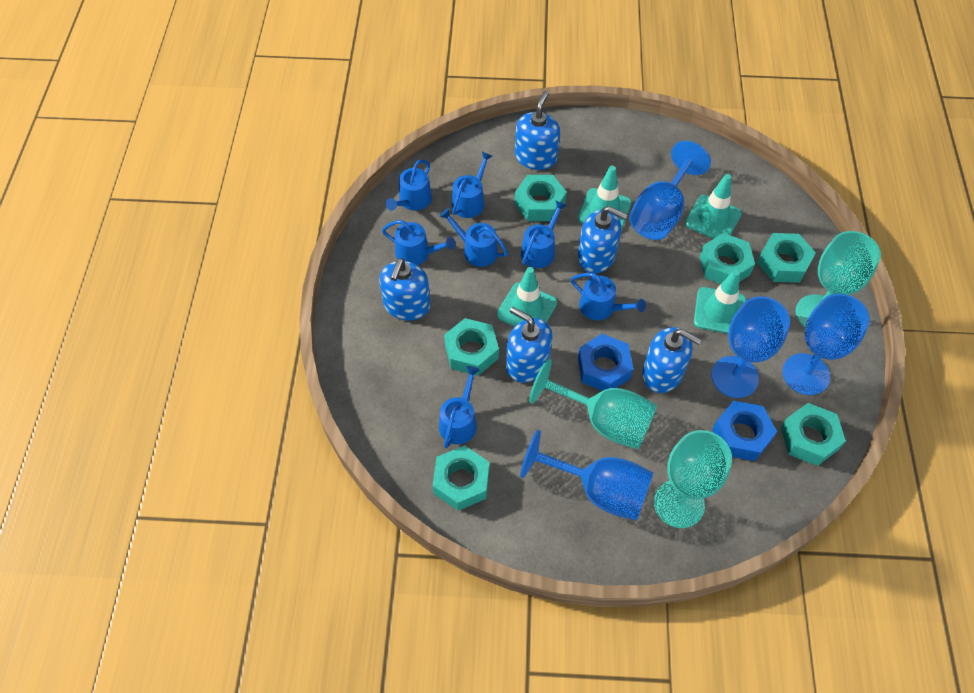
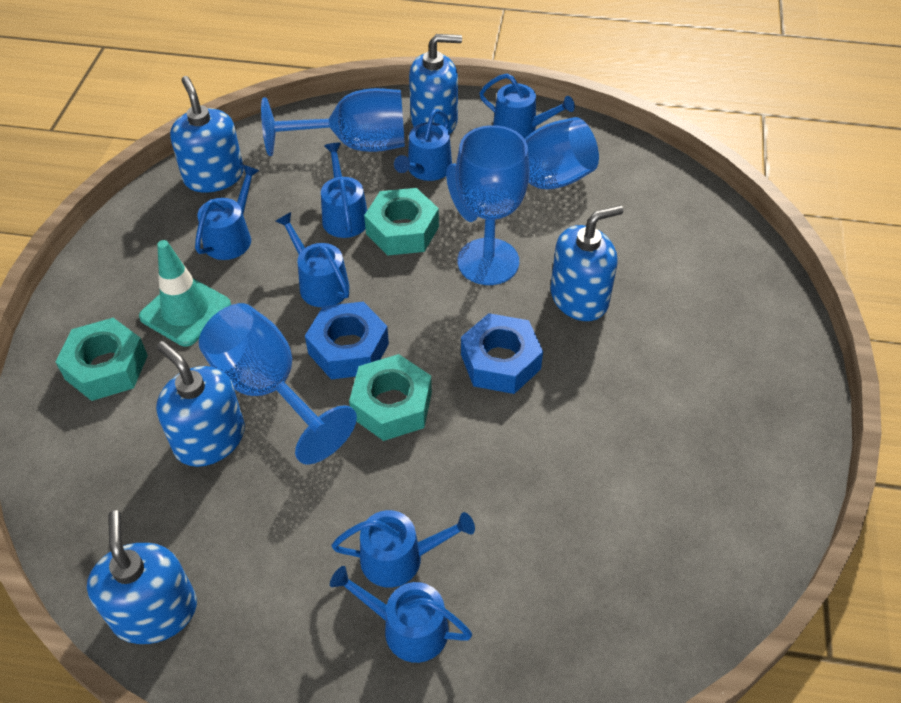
turquoise goblet: 3 -> 0
turquoise nut: 6 -> 3
turquoise traffic cone: 4 -> 1

